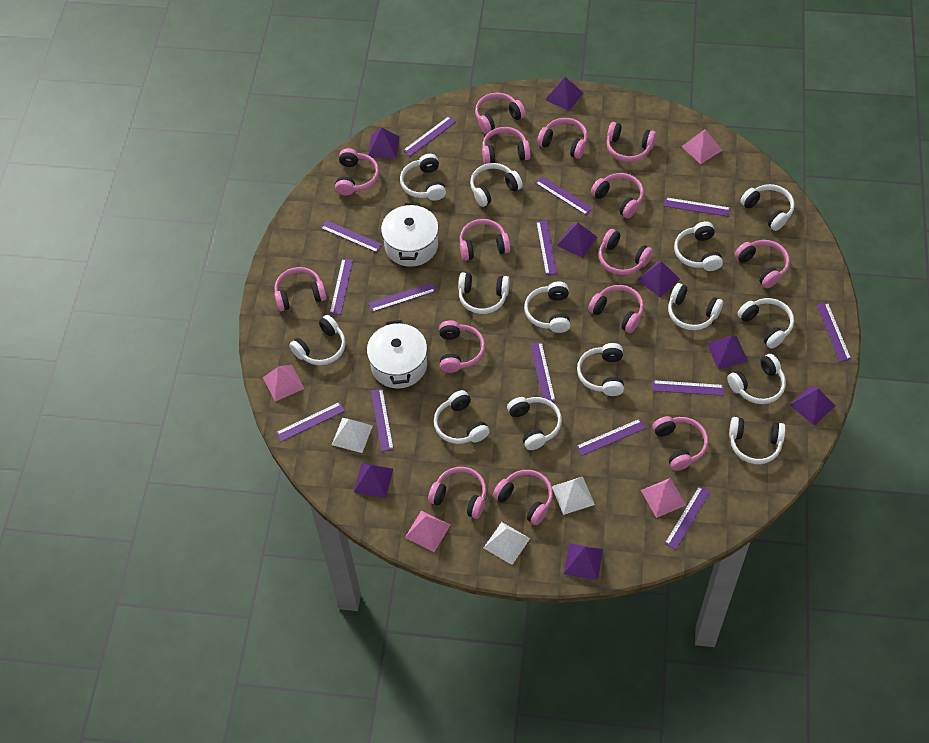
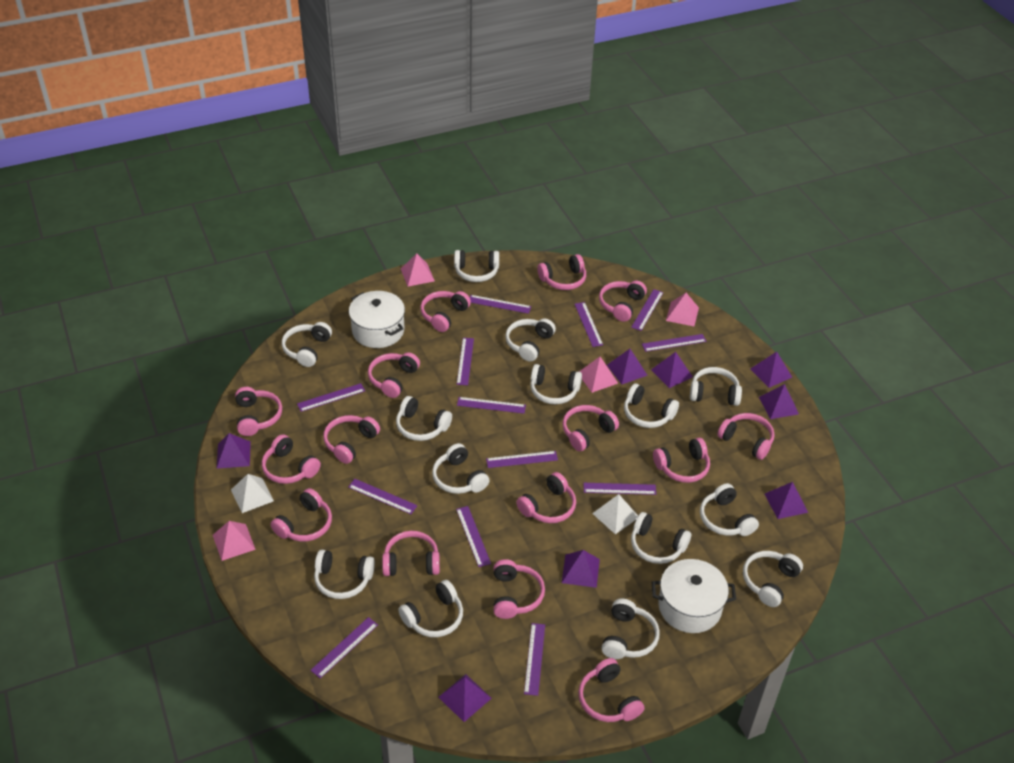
purple ruler: 14 -> 13
white pyramid: 3 -> 2

